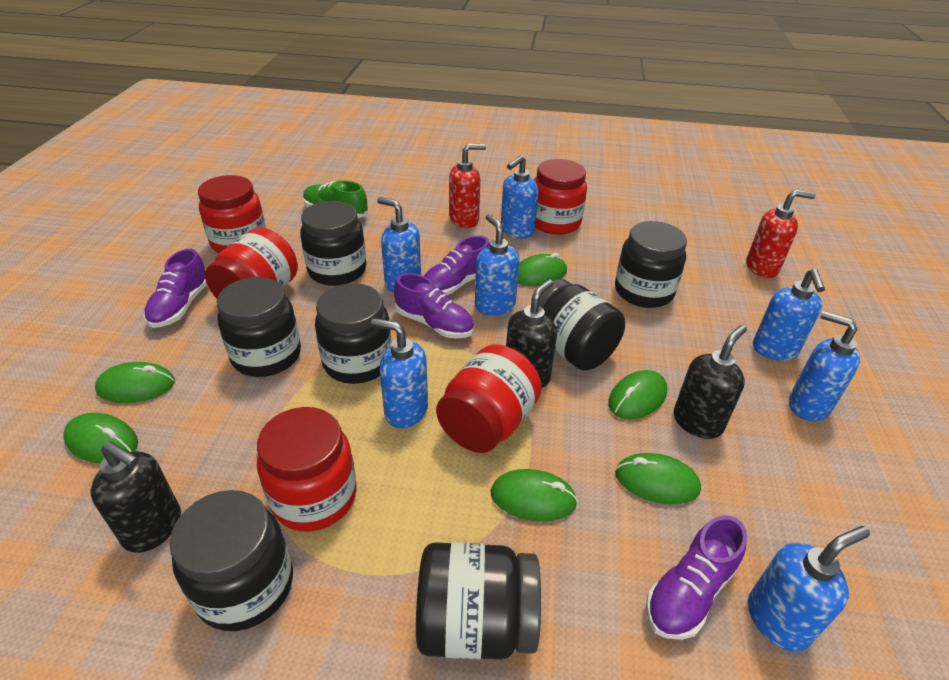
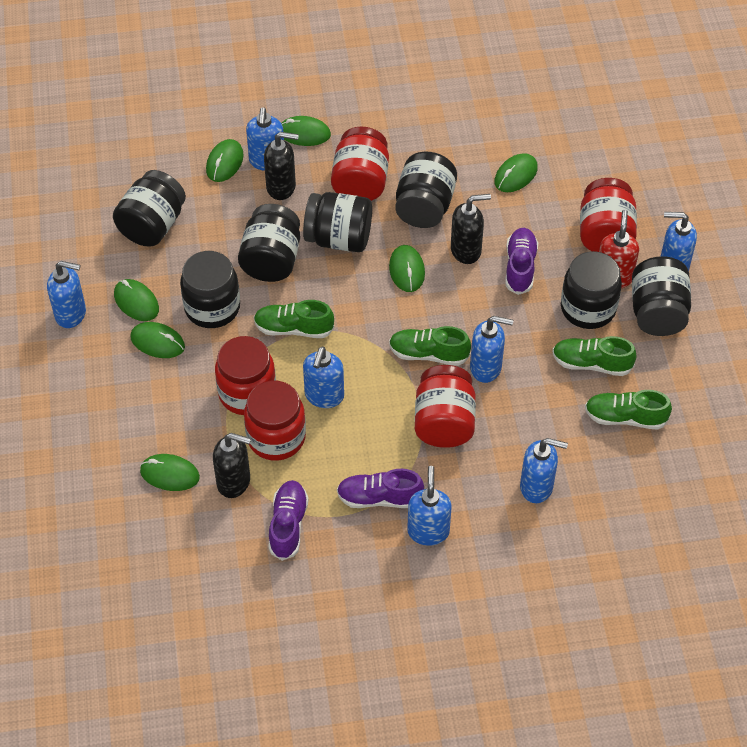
green mouse: 6 -> 7
green shoe: 1 -> 4
purple shoe: 4 -> 3
red soap dispenser: 2 -> 1

